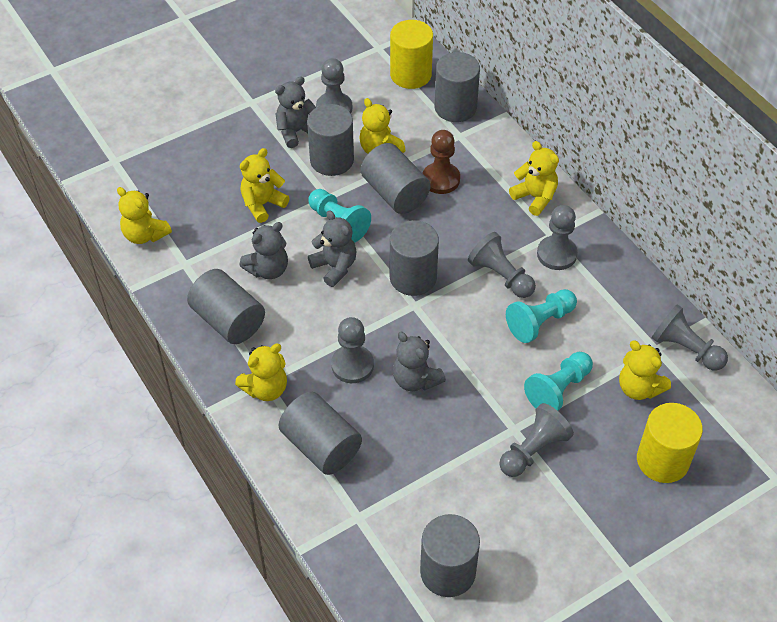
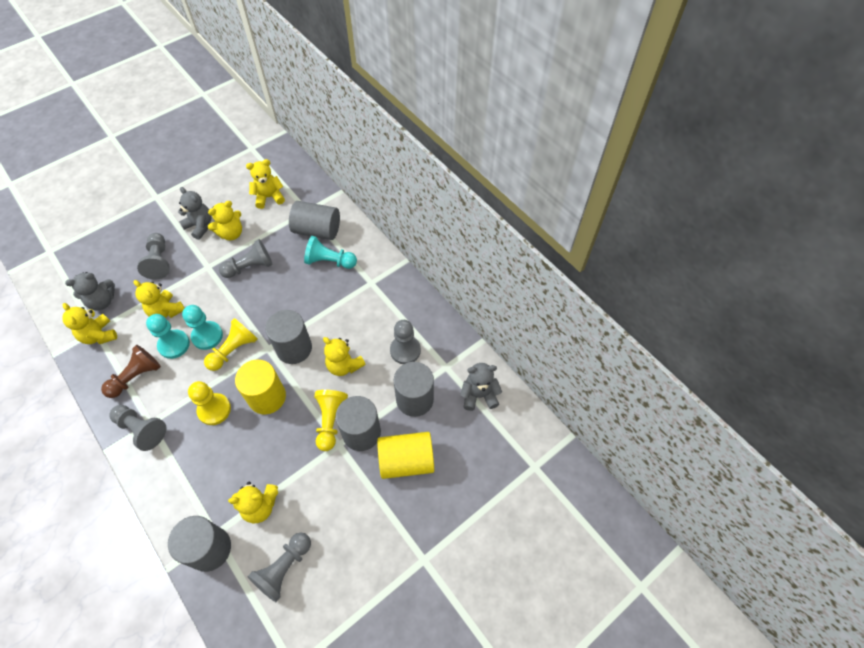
grey cylinder: 7 -> 5
grey pawn: 6 -> 5
grey teddy bear: 4 -> 3
yellow pawn: 0 -> 3

